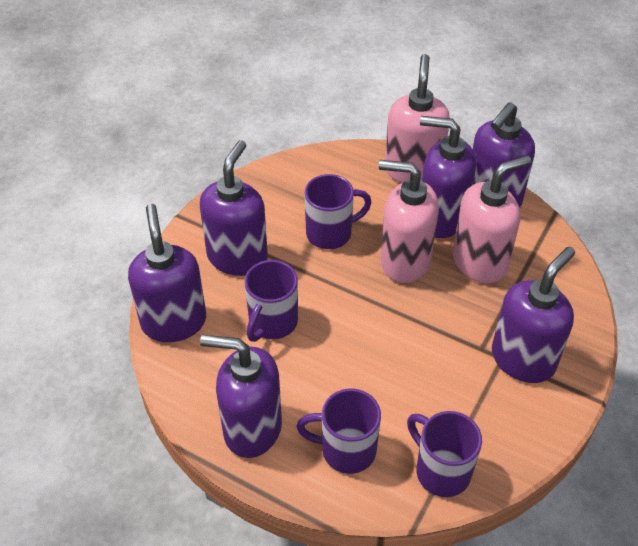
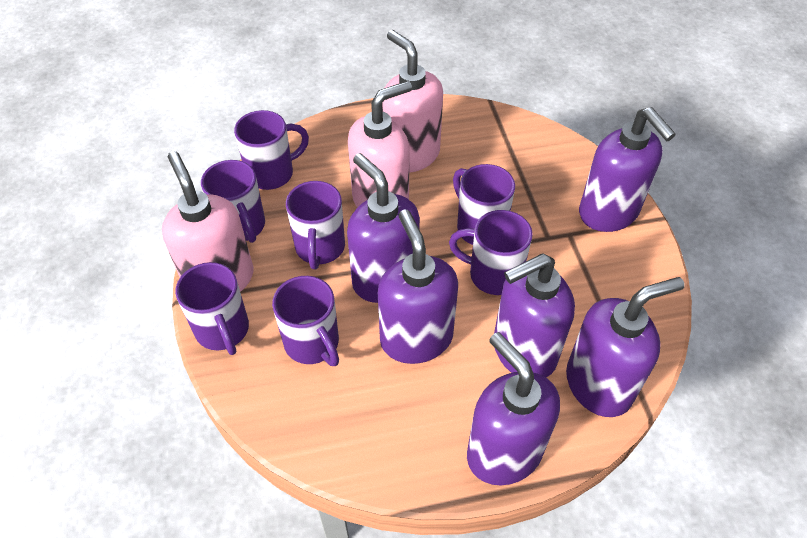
purple mug: 4 -> 7

